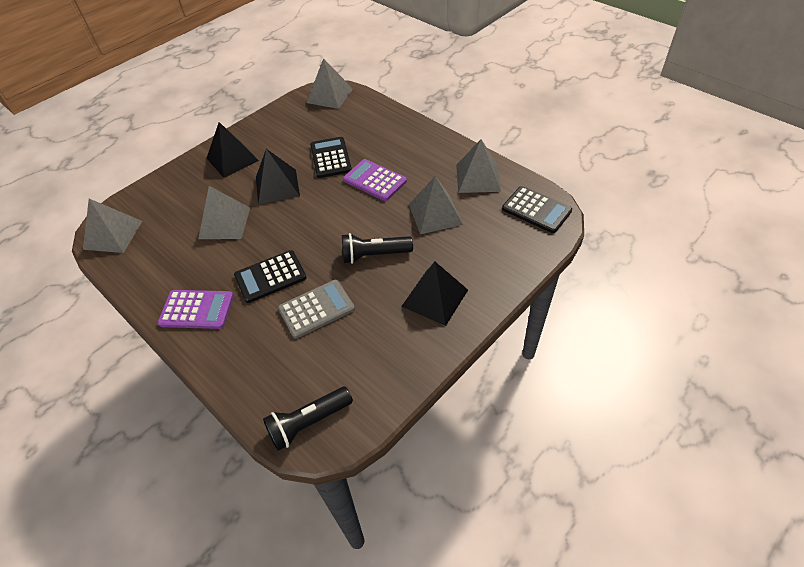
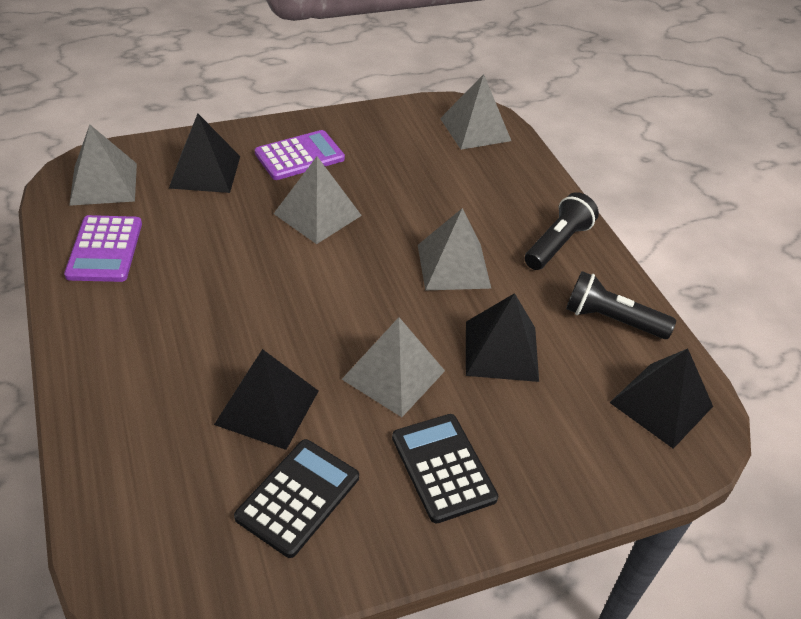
black calculator: 3 -> 2
black pyramid: 3 -> 4
grey calculator: 1 -> 0

